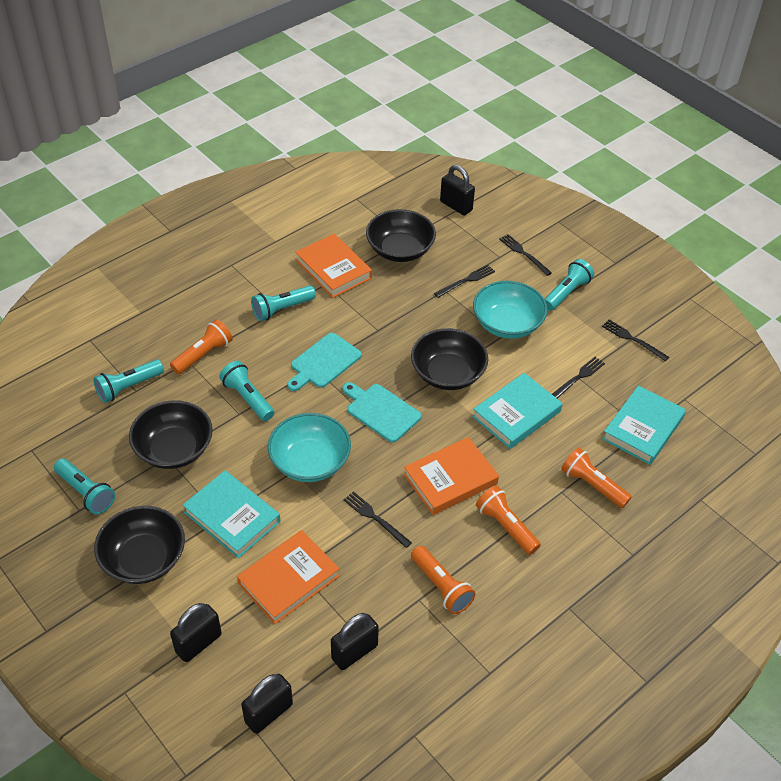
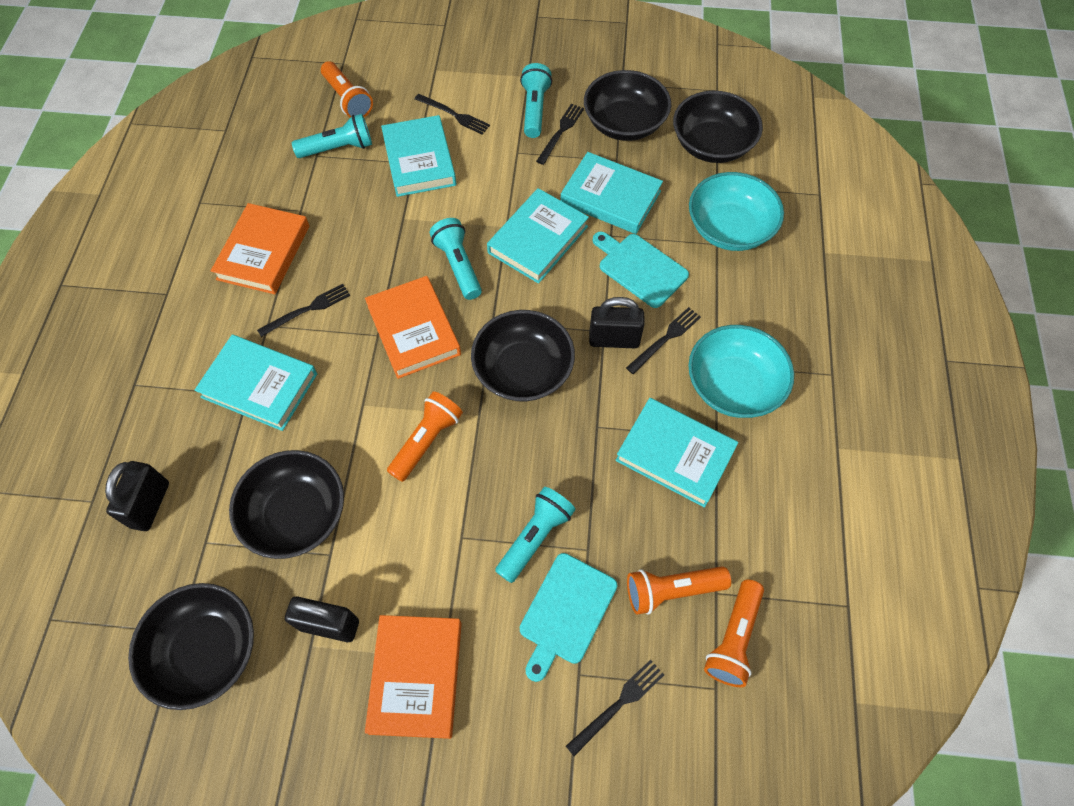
black bowl: 4 -> 5
black padlock: 4 -> 3
turquoise book: 3 -> 5
turquoise flashlight: 5 -> 4

